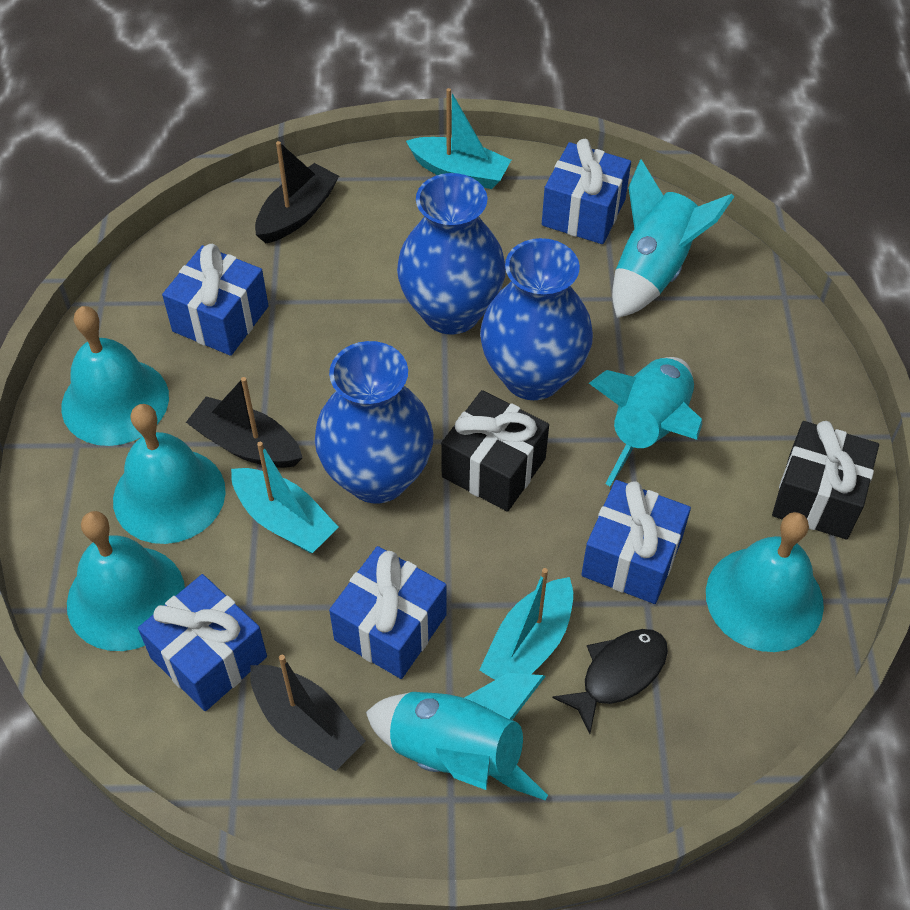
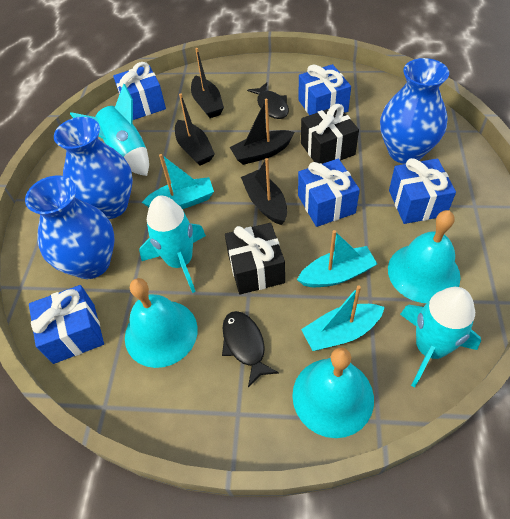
black boat: 3 -> 4
black fish: 1 -> 2
turquoise bell: 4 -> 3

